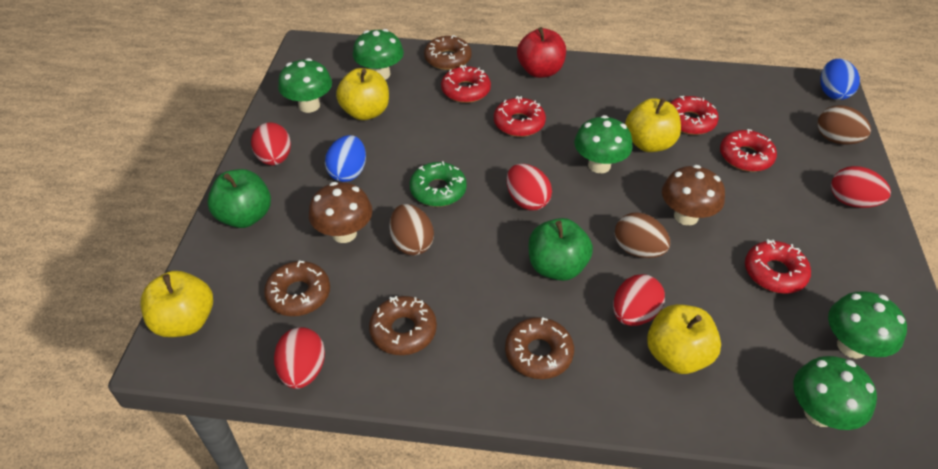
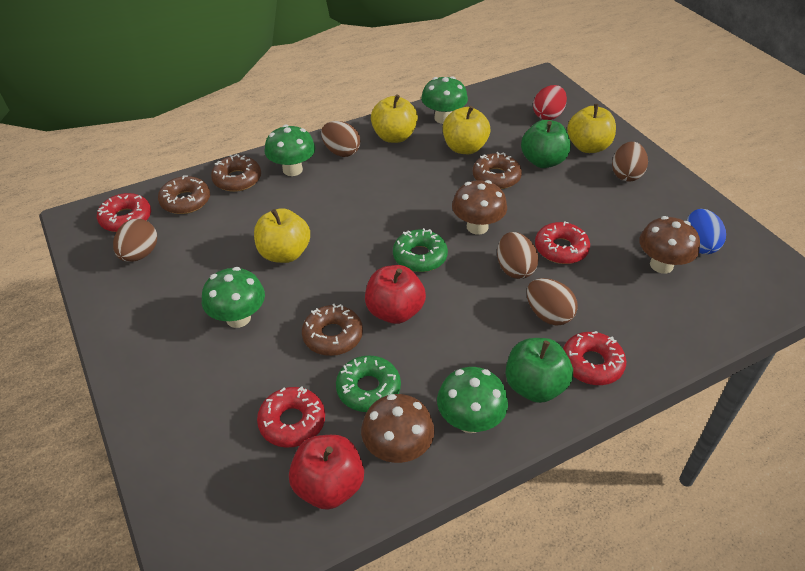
blue egg: 2 -> 1
brown egg: 3 -> 5
brown mushroom: 2 -> 3
green donut: 1 -> 2
green mushroom: 5 -> 4
red apple: 1 -> 2
red donut: 5 -> 4
red egg: 5 -> 1

